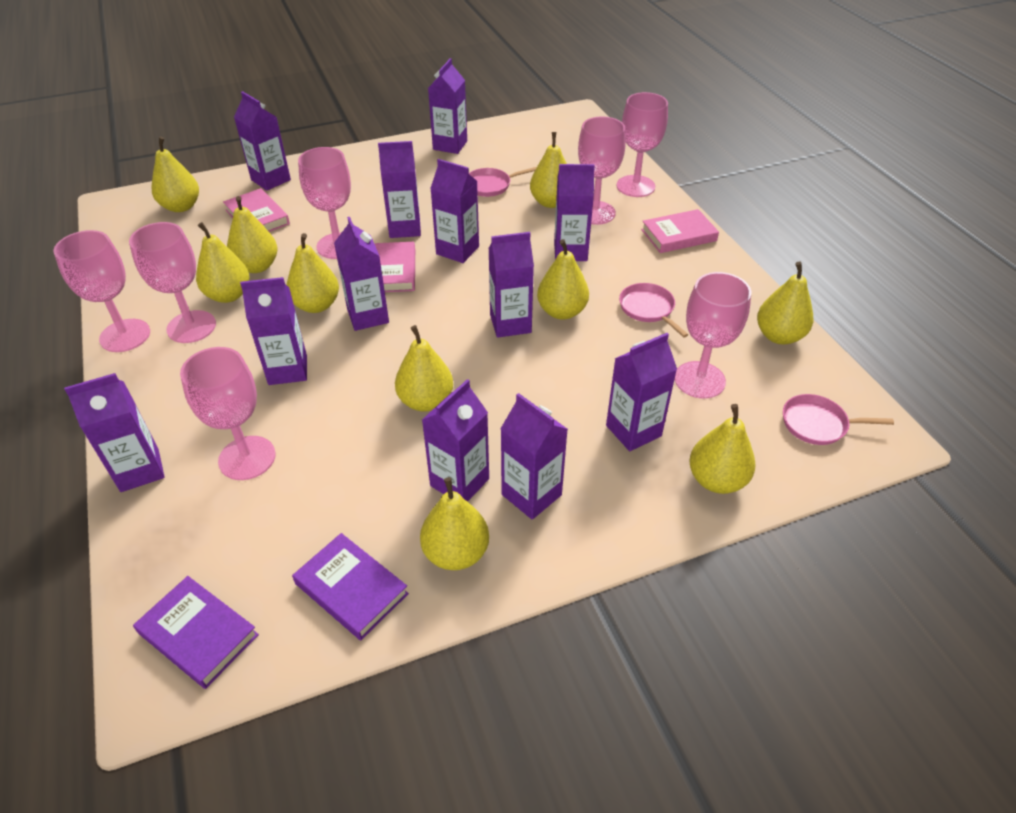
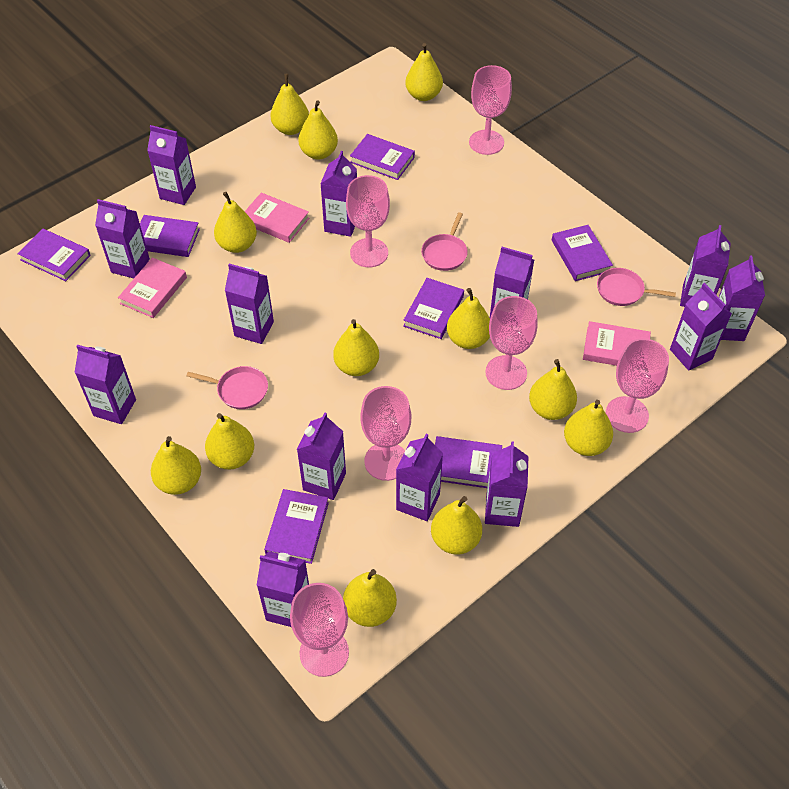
pink goblet: 7 -> 6
purple book: 2 -> 7
purple carton: 12 -> 13
yellow pear: 10 -> 12

